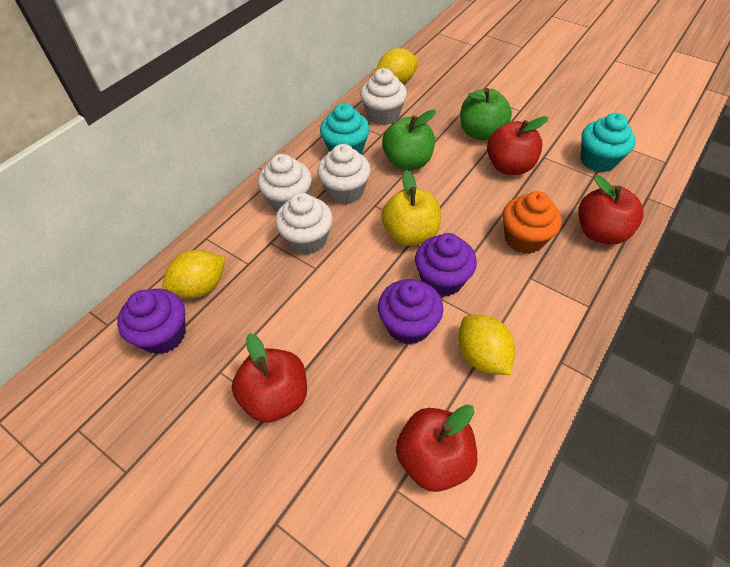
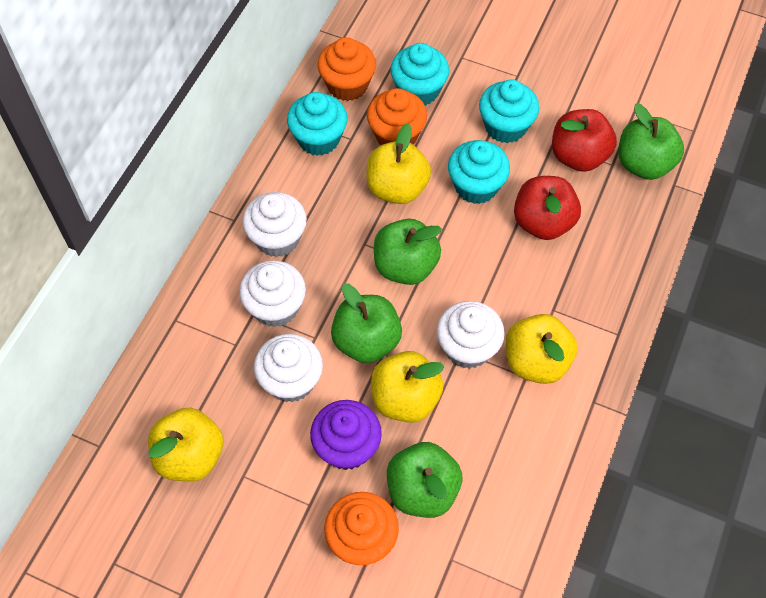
green apple: 2 -> 4
orange cupcake: 1 -> 3
purple cupcake: 3 -> 1
red apple: 4 -> 2
turquoise cupcake: 2 -> 4
yellow apple: 1 -> 4
yellow lemon: 3 -> 0

